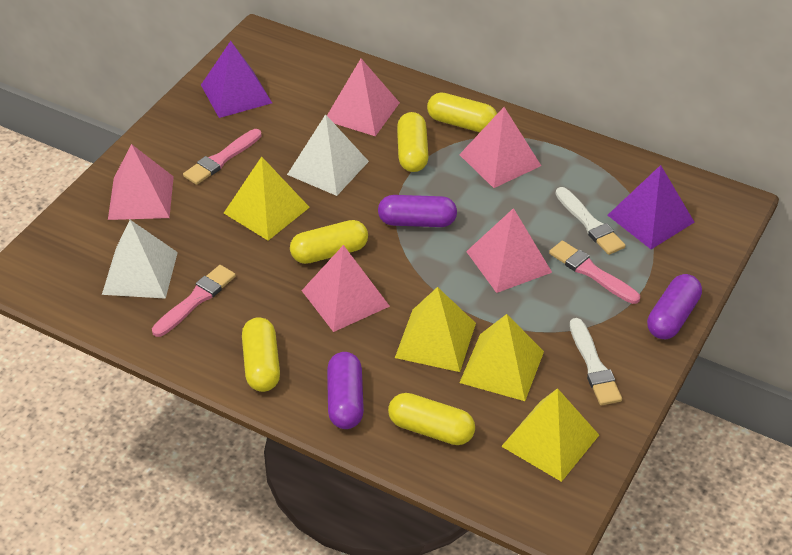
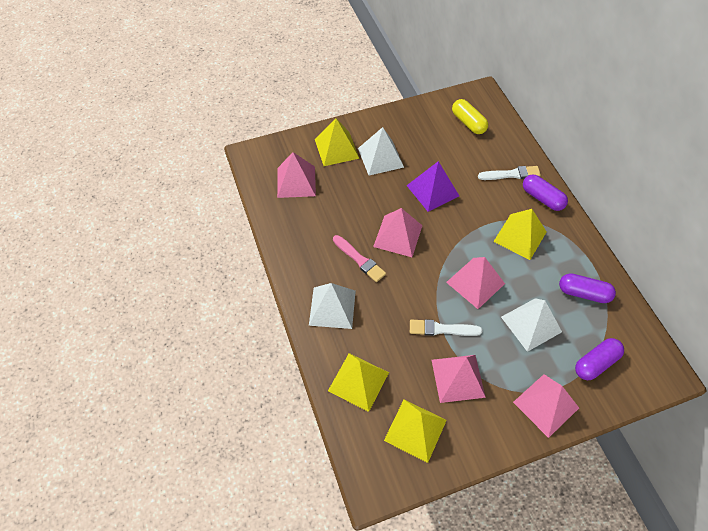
pink brush: 3 -> 1
purple pyramid: 2 -> 1
white pyramid: 2 -> 3
yellow capsule: 5 -> 1

